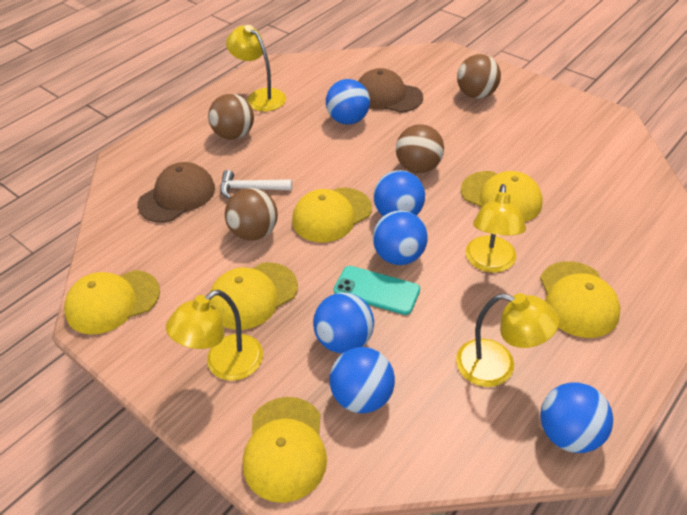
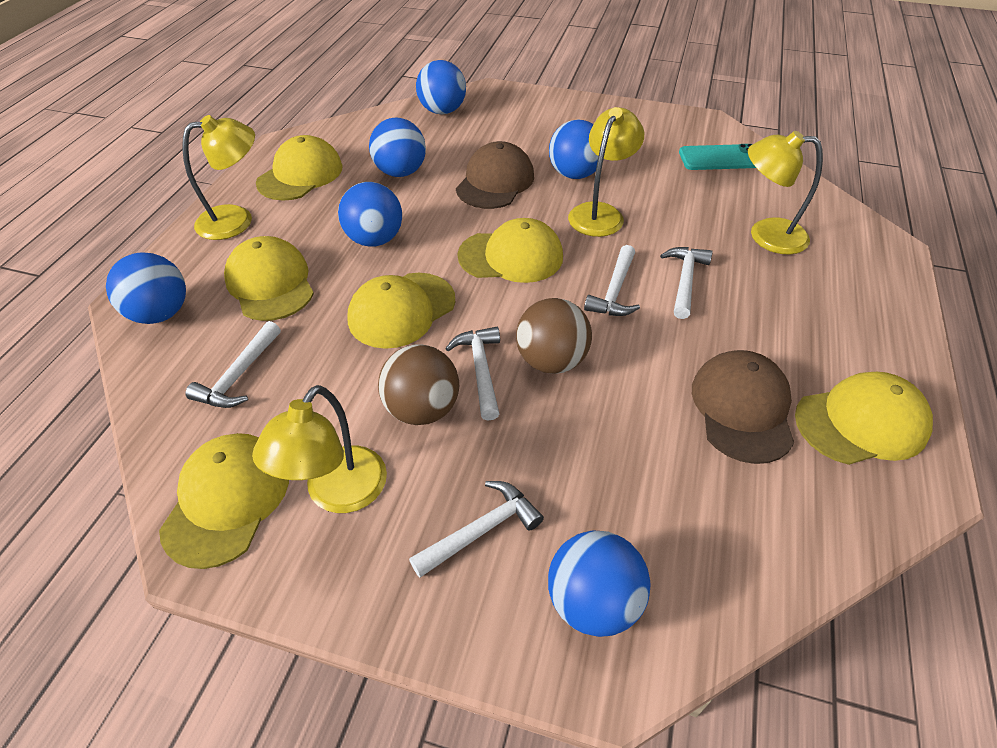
brown ball: 4 -> 2
white hammer: 1 -> 5

